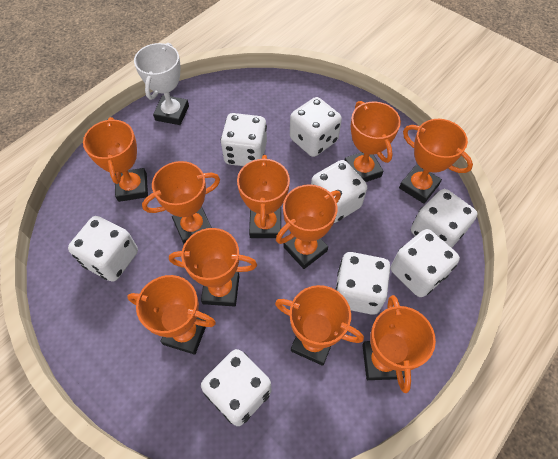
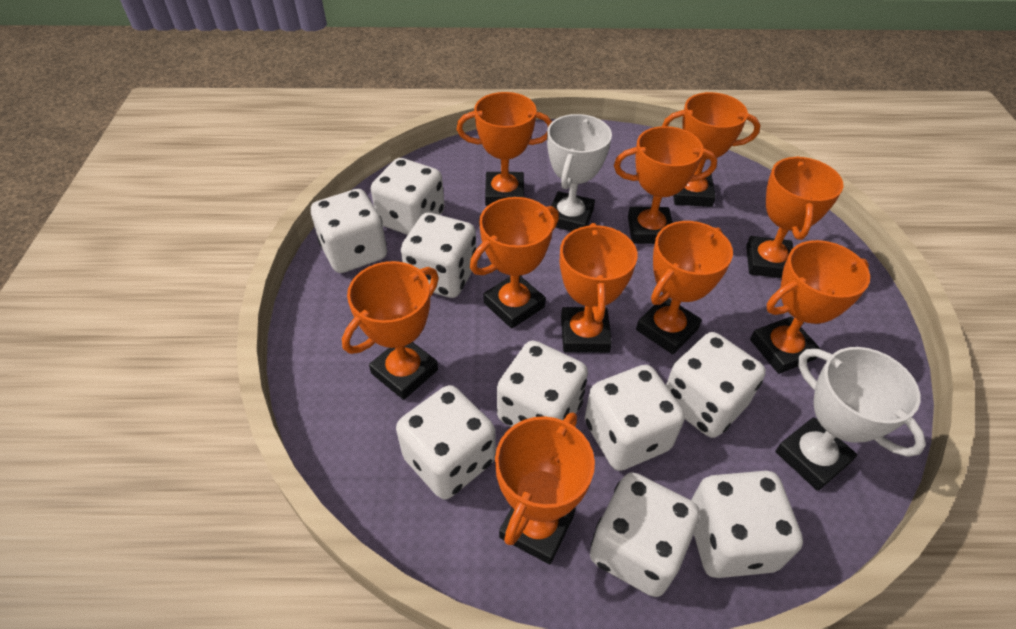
white dice: 8 -> 9
white trophy: 1 -> 2

